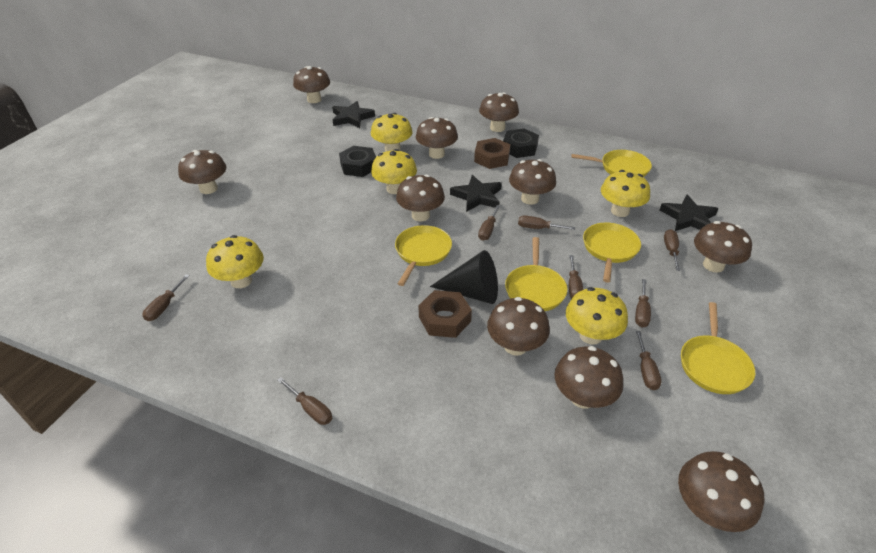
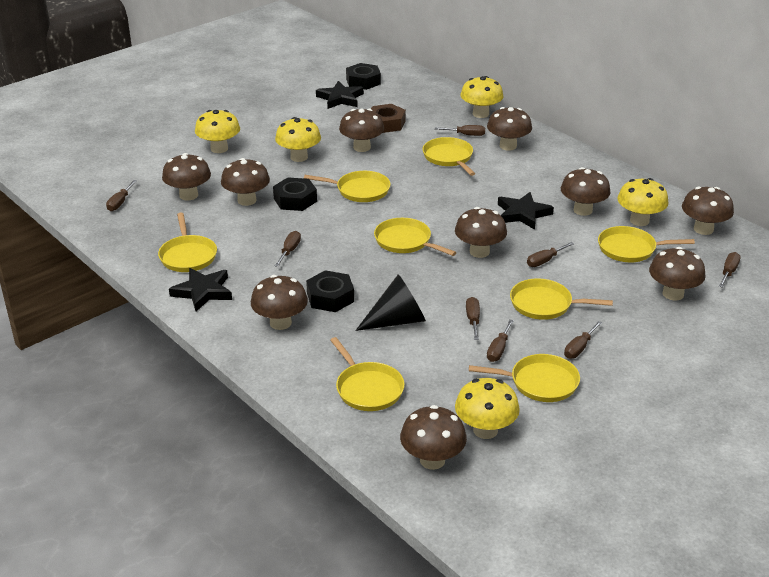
black nut: 2 -> 3
brown nut: 2 -> 1
yellow pan: 5 -> 8

